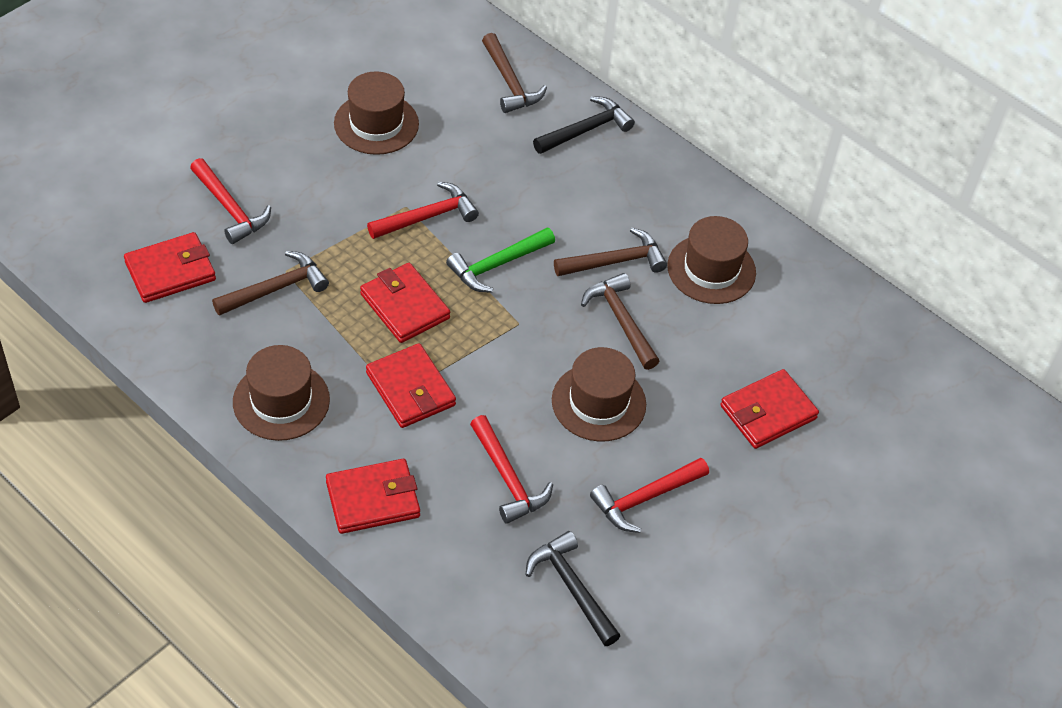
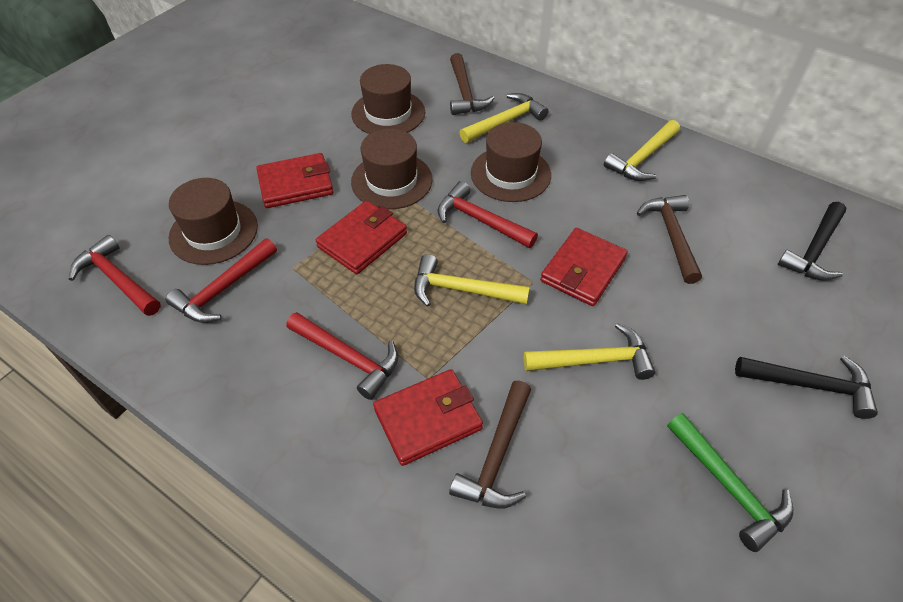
brown hammer: 4 -> 3
red wallet: 5 -> 4
yellow hammer: 0 -> 4

